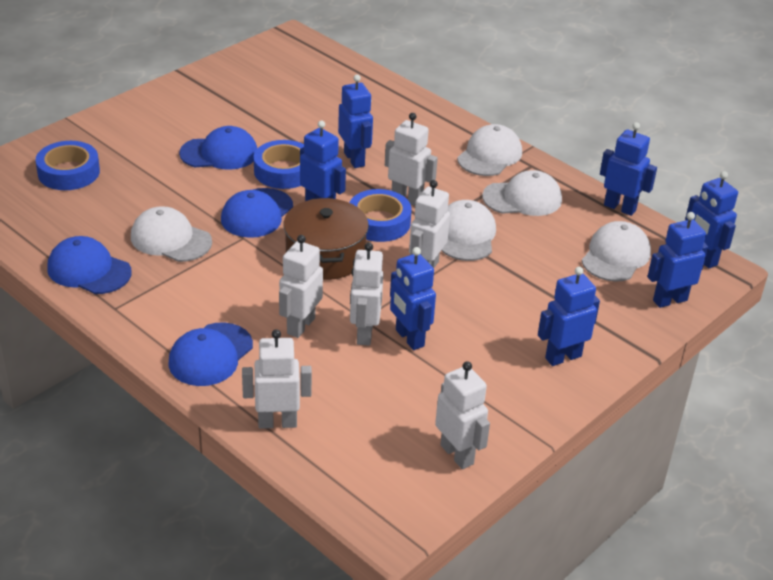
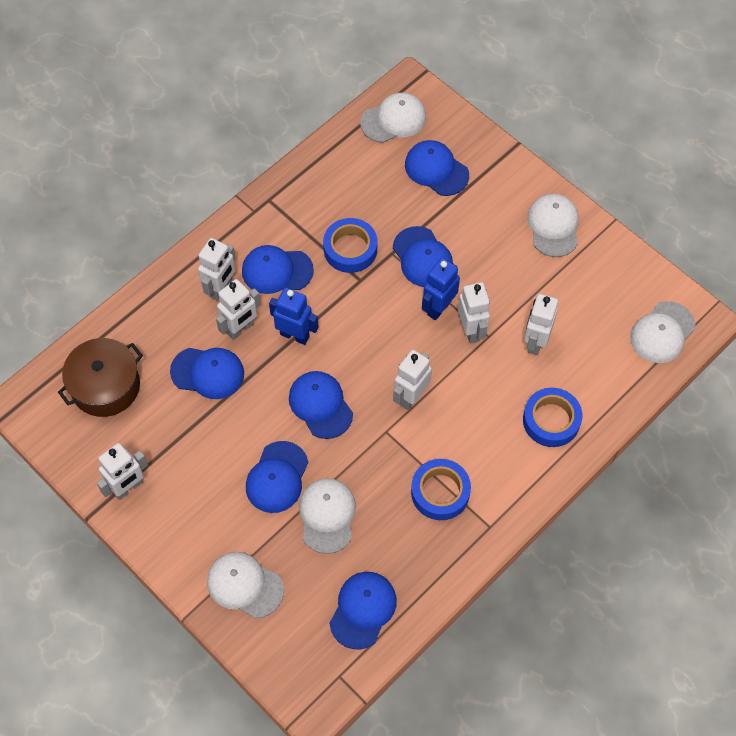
blue cap: 4 -> 7
blue robot: 7 -> 2

